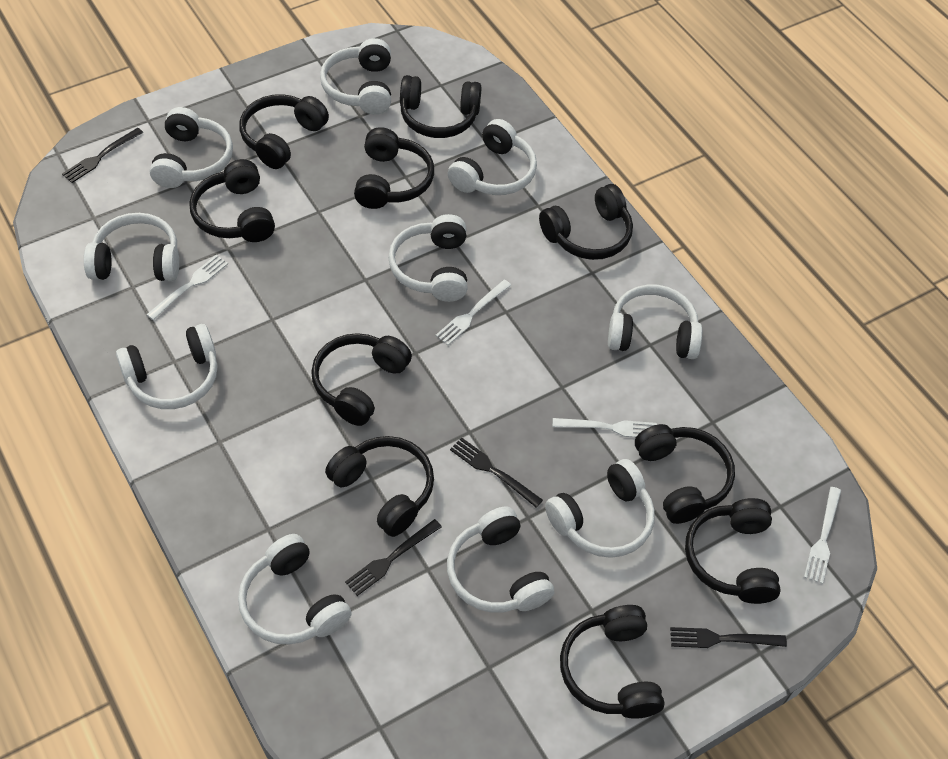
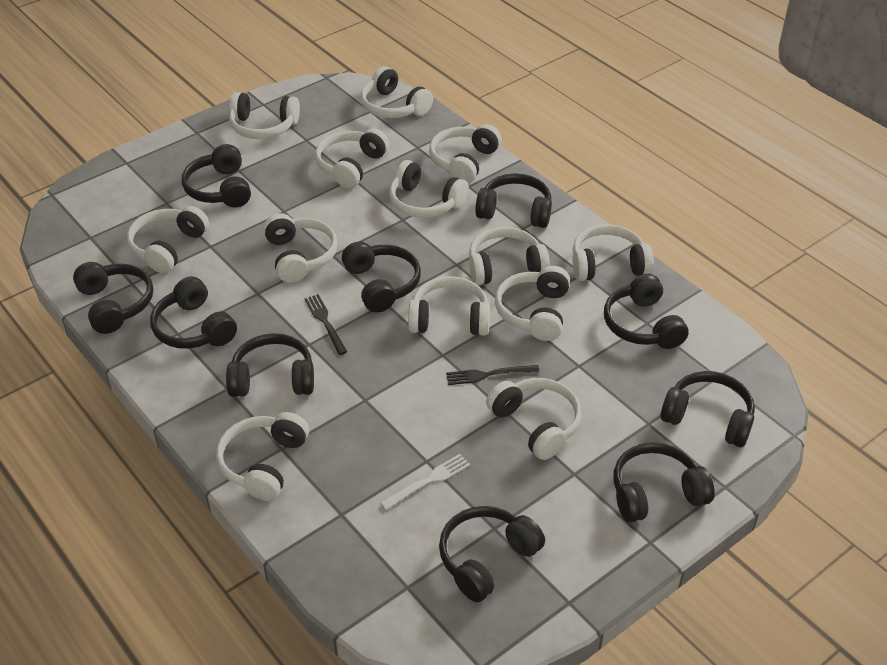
black fork: 4 -> 2
white fork: 4 -> 1
white headphones: 10 -> 13

